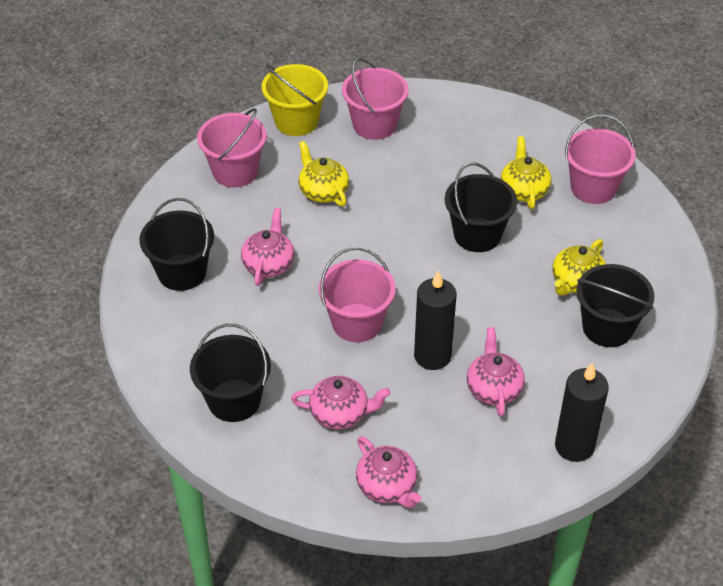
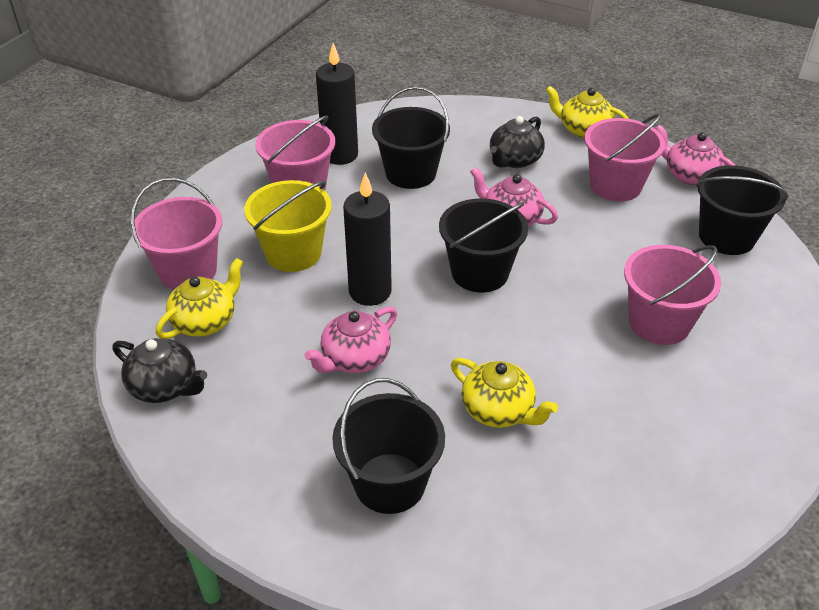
black teapot: 0 -> 2
pink teapot: 4 -> 3

